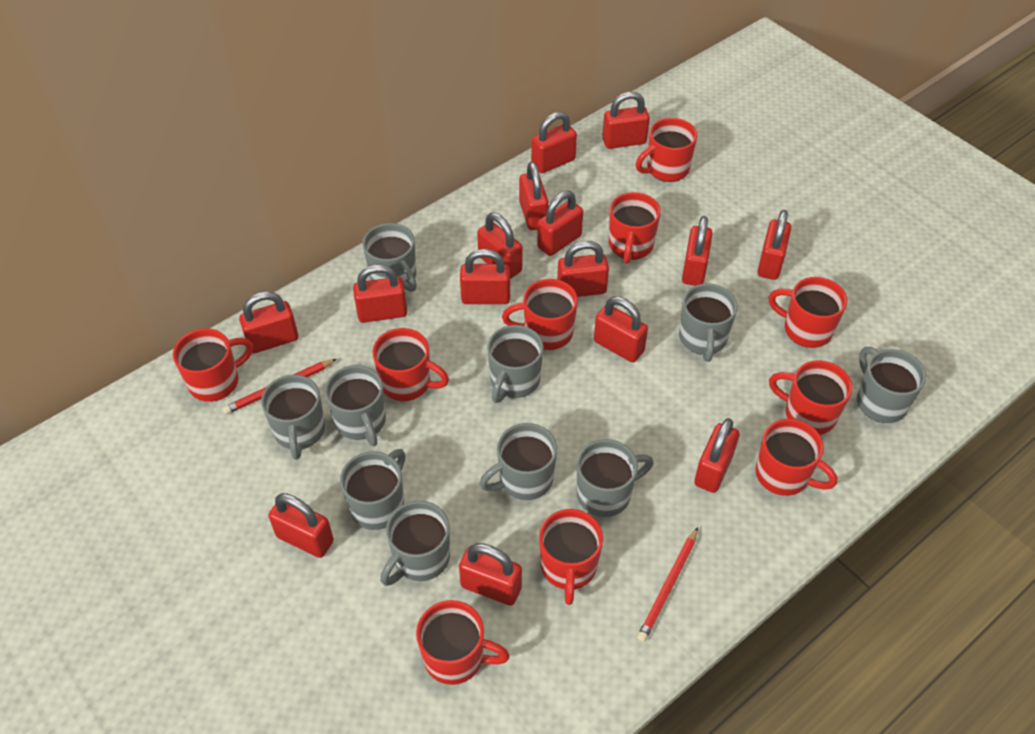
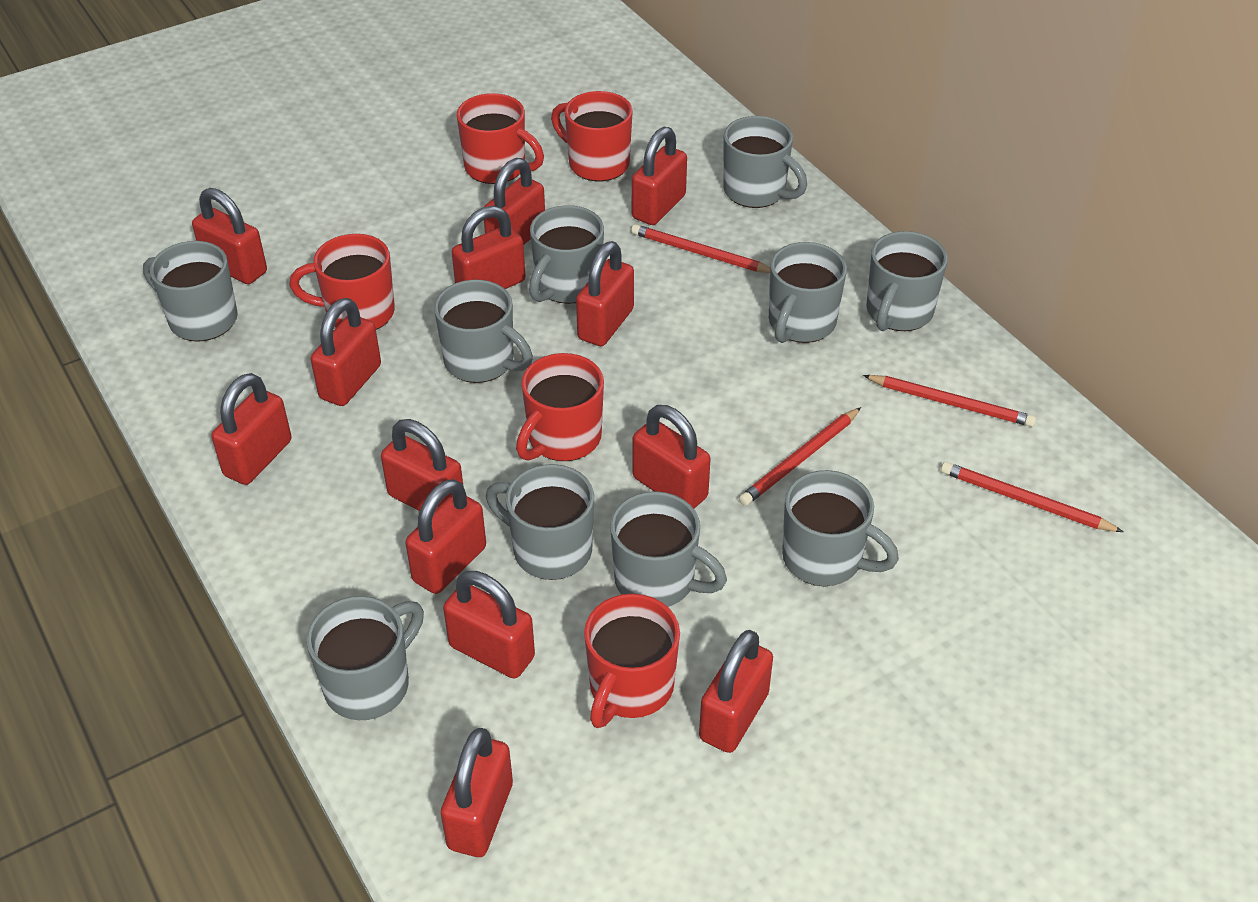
red mug: 10 -> 5
red padlock: 15 -> 13
red pencil: 2 -> 4

